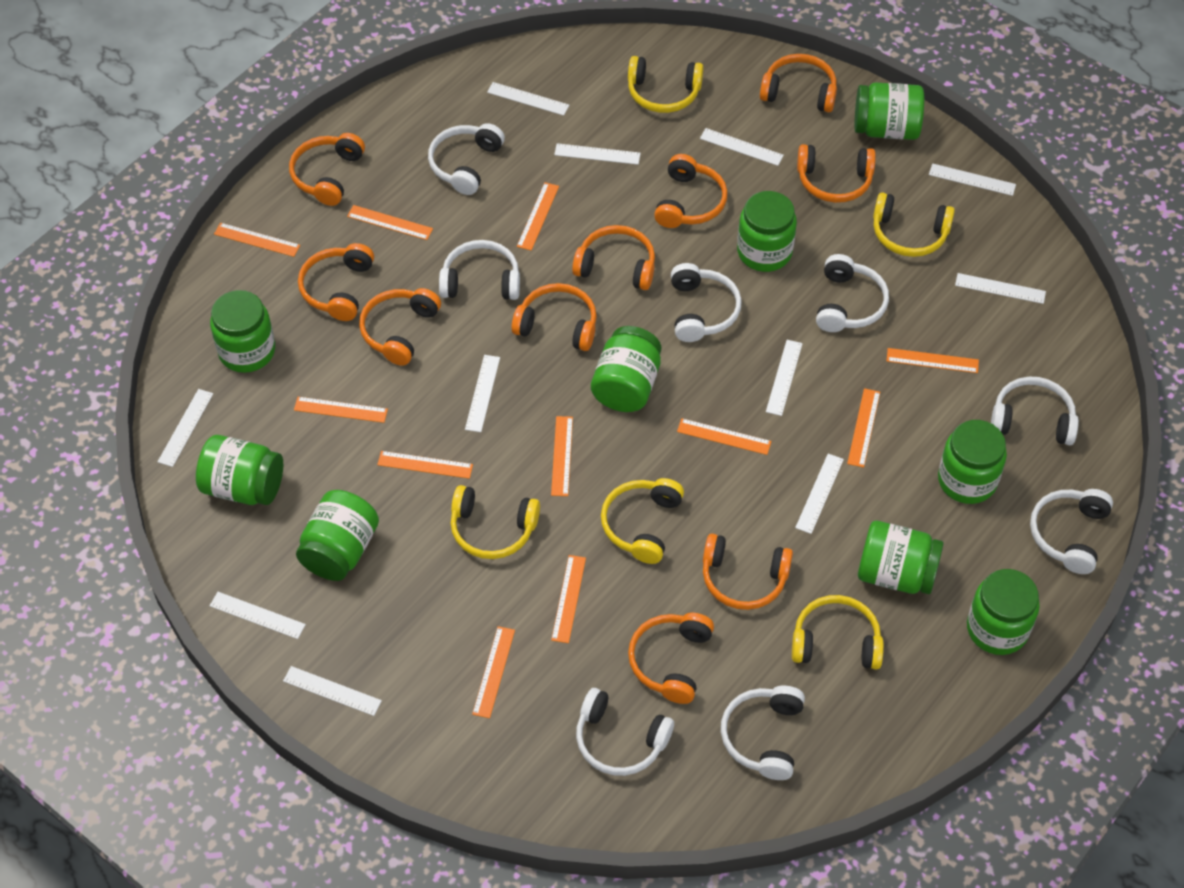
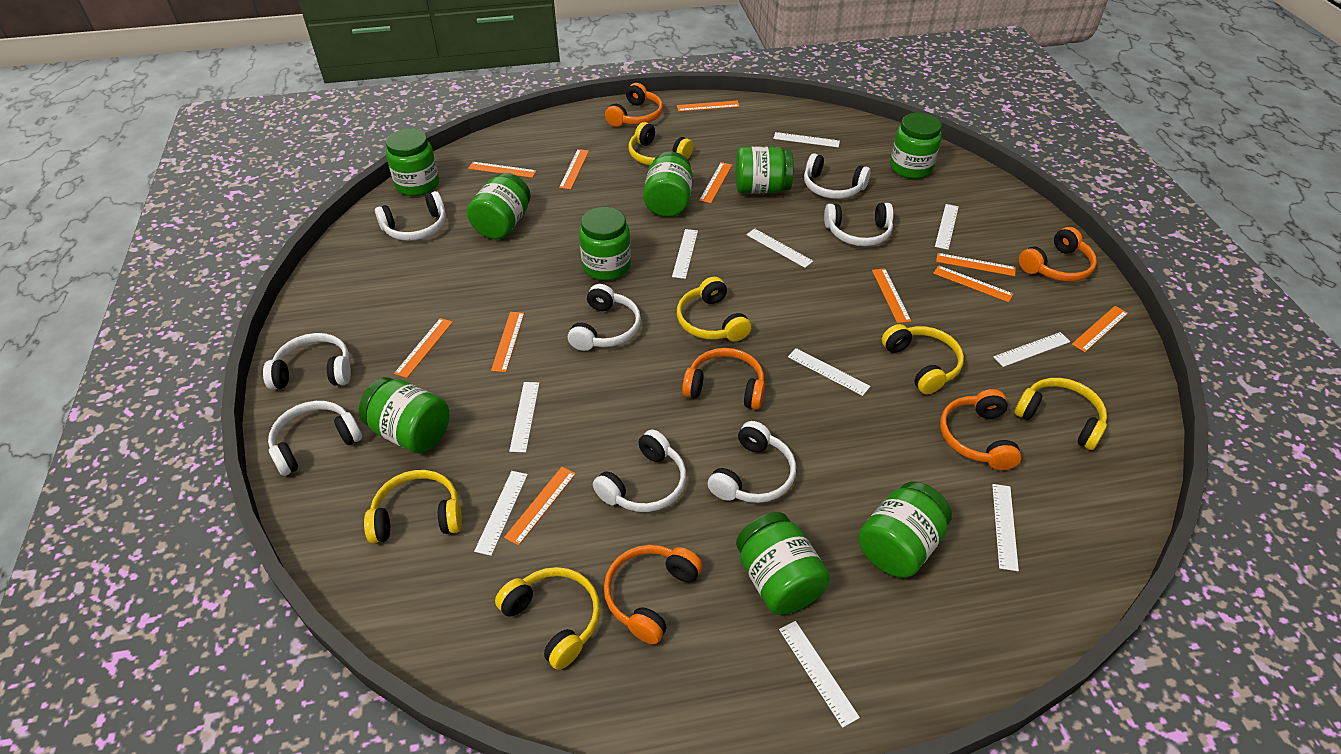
orange headphones: 10 -> 5
white ruler: 11 -> 10
yellow headphones: 5 -> 6

